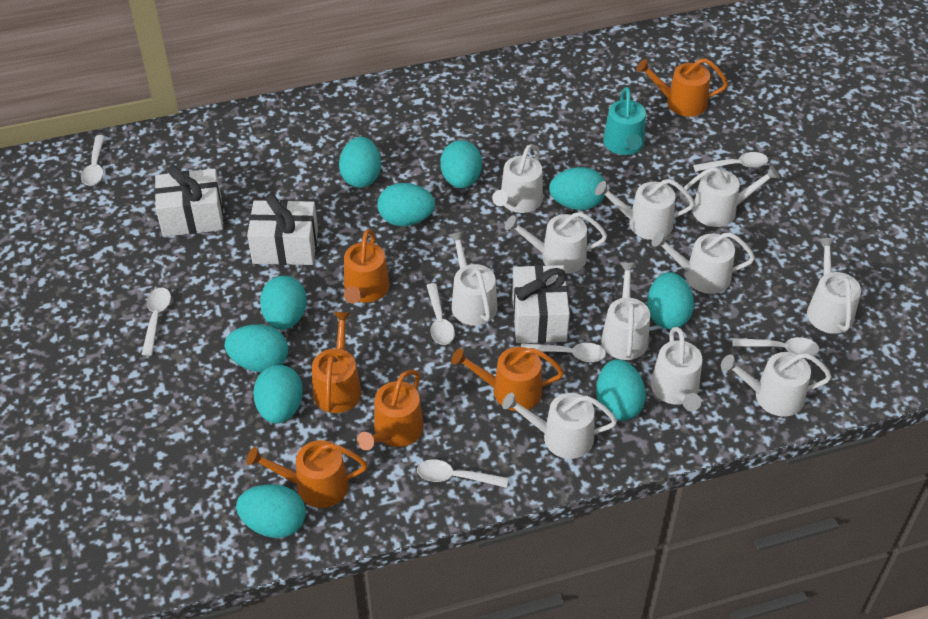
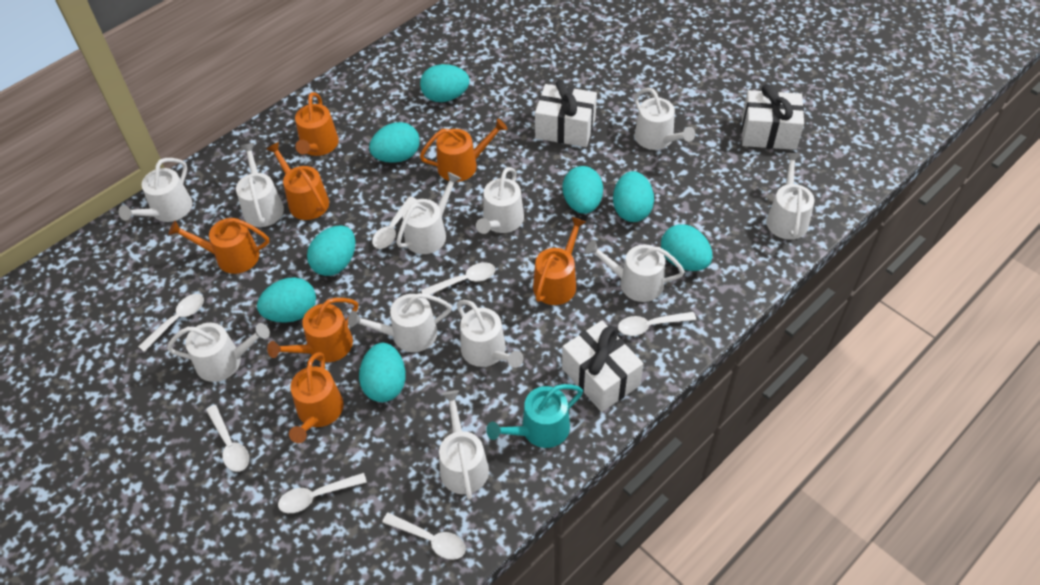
orange watering can: 6 -> 7
turquoise egg: 10 -> 8

